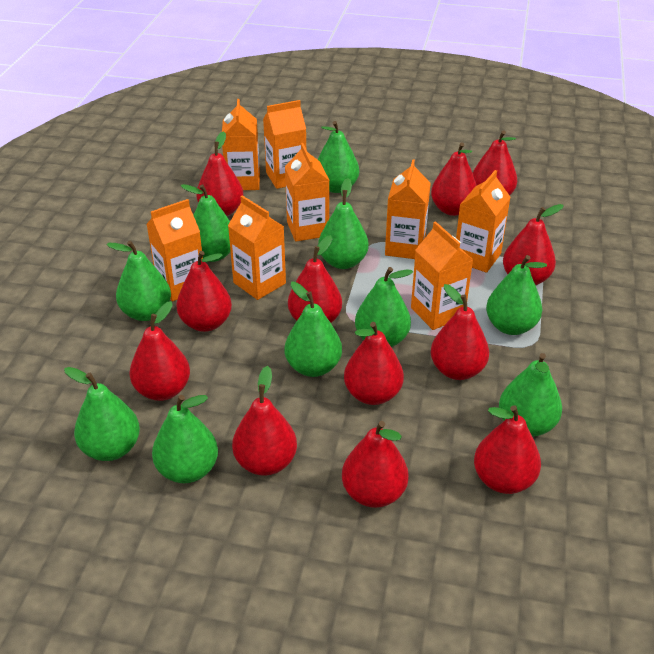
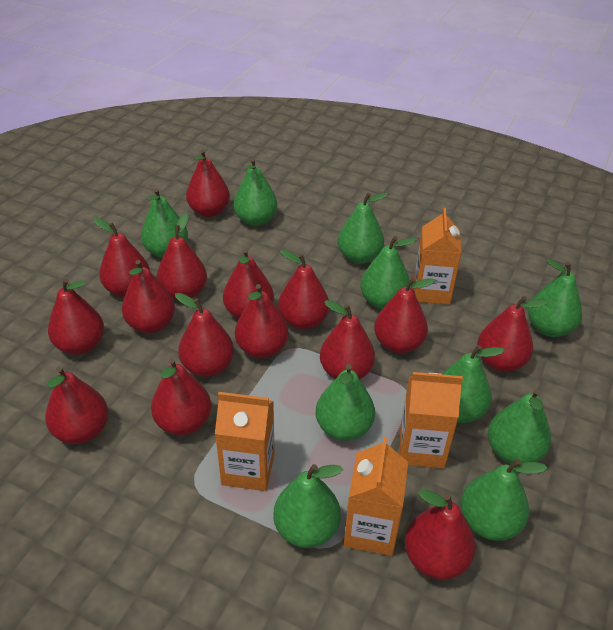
orange carton: 8 -> 4
red pear: 12 -> 15

